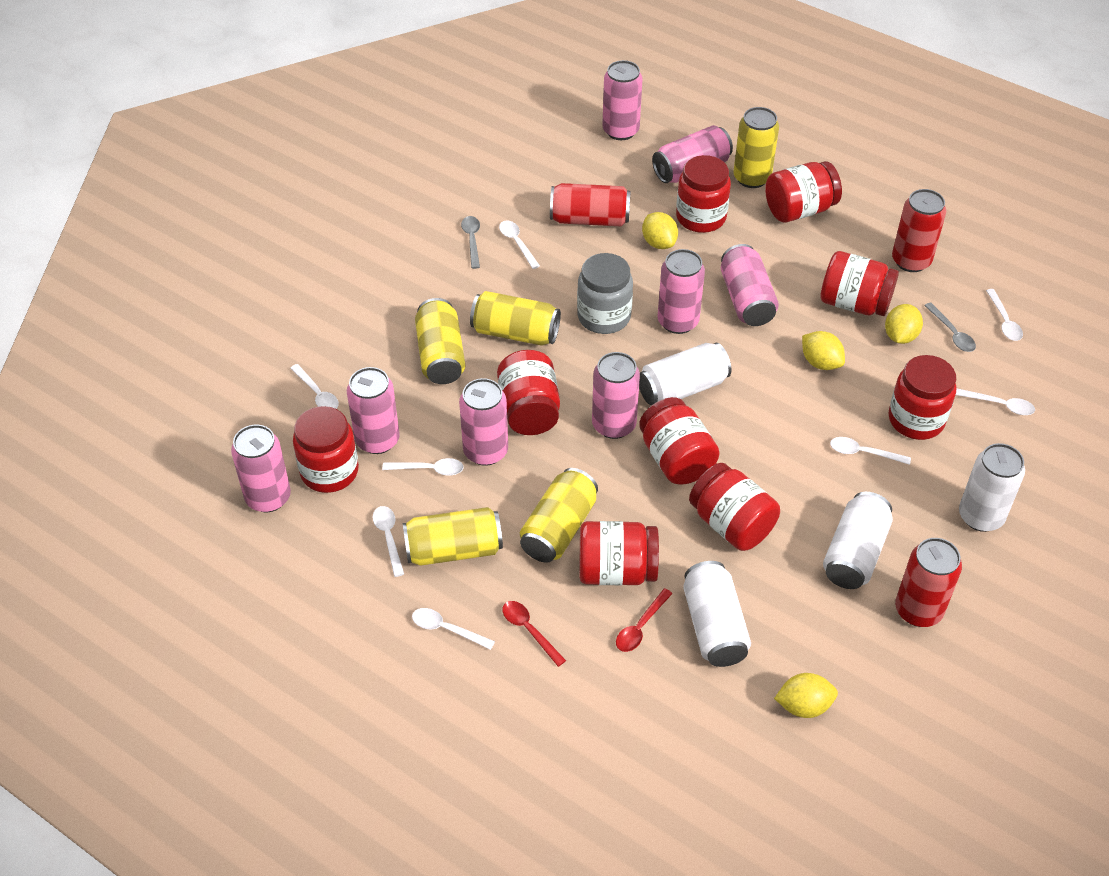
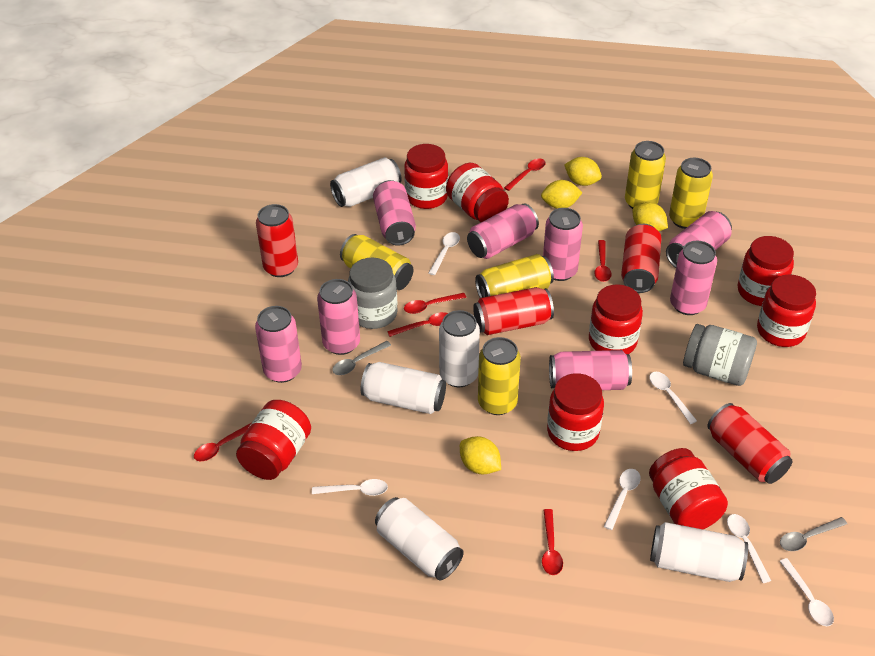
grey jar: 1 -> 2
red can: 3 -> 4
red jar: 9 -> 8
red spoon: 2 -> 6
white can: 4 -> 5
white spoon: 8 -> 6

